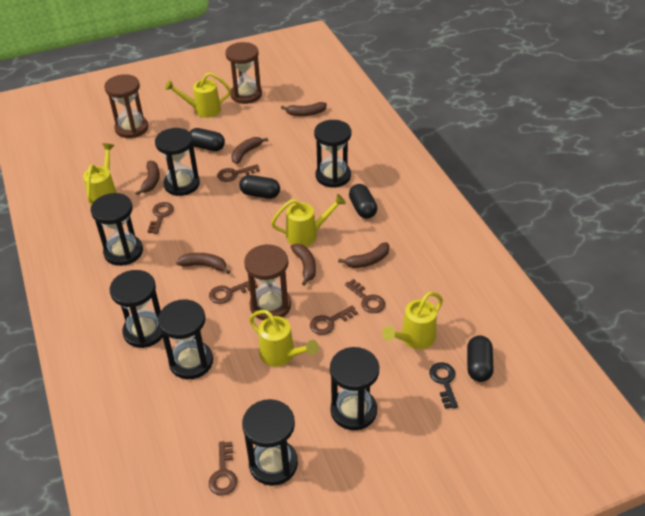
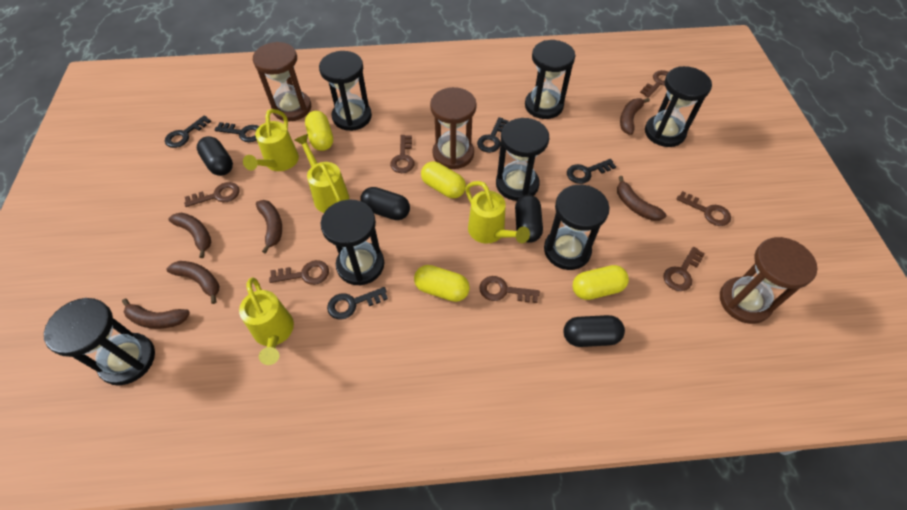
black key: 1 -> 5
brown key: 6 -> 7
yellow capsule: 0 -> 4
yellow watering can: 5 -> 4

